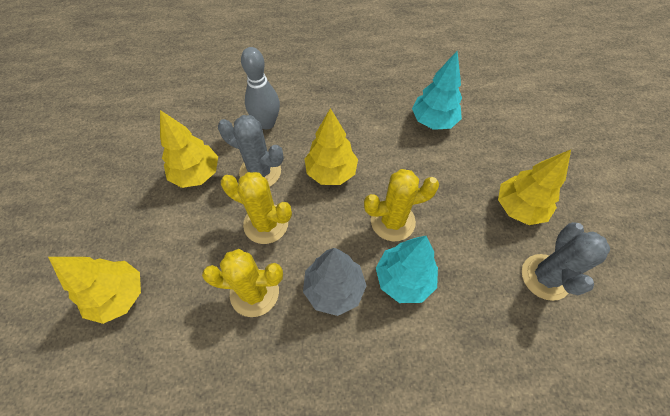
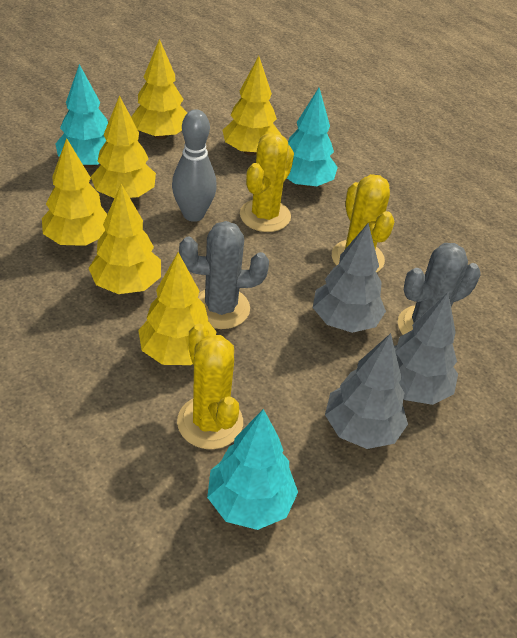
grey tree: 1 -> 3
turquoise tree: 2 -> 3
yellow tree: 4 -> 6

